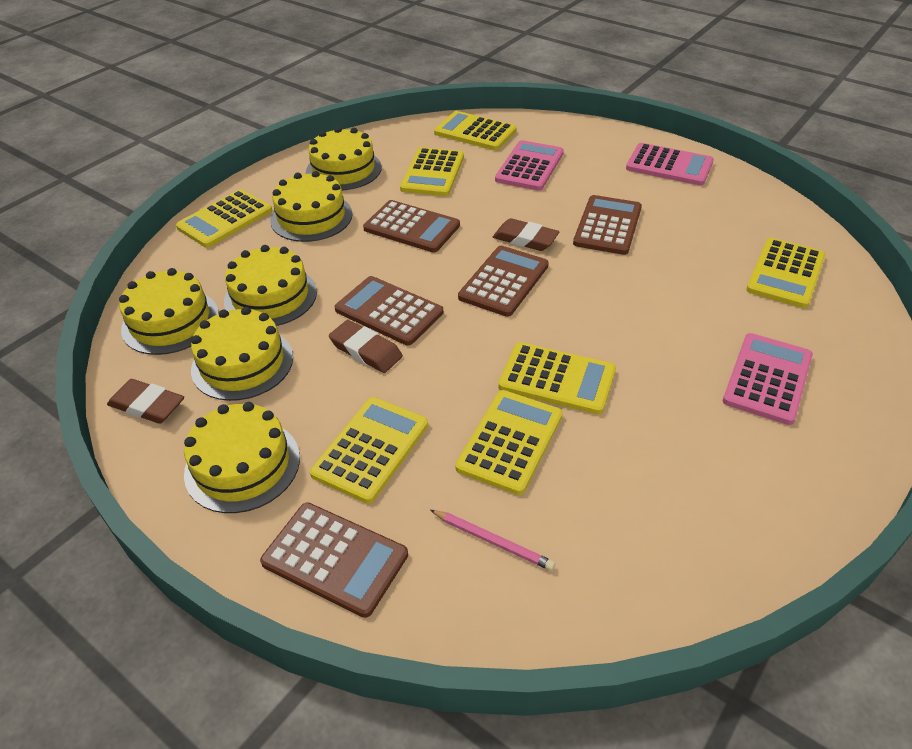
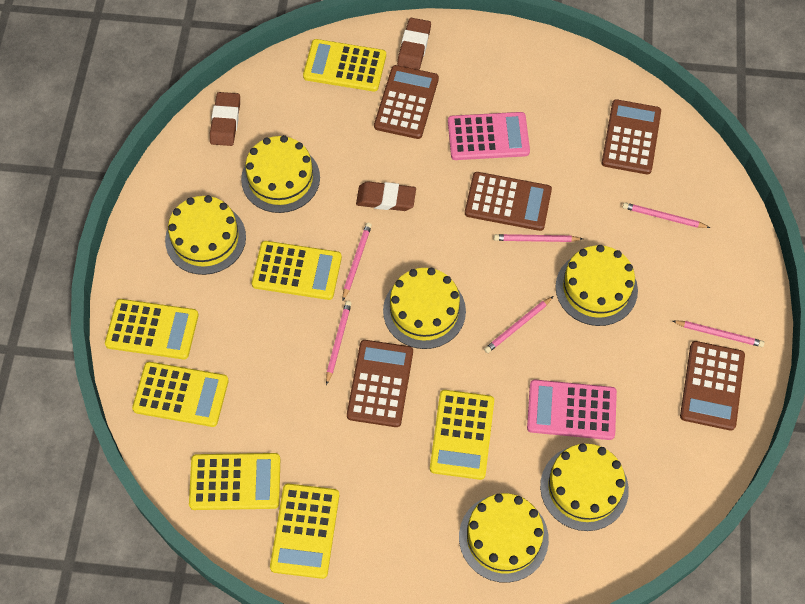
pink calculator: 3 -> 2
pink pencil: 1 -> 6

